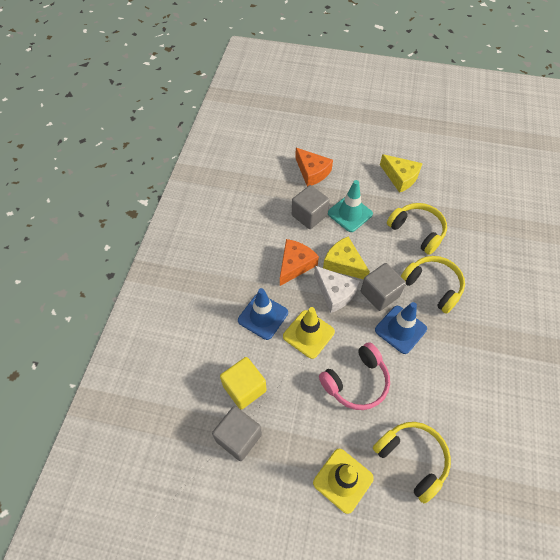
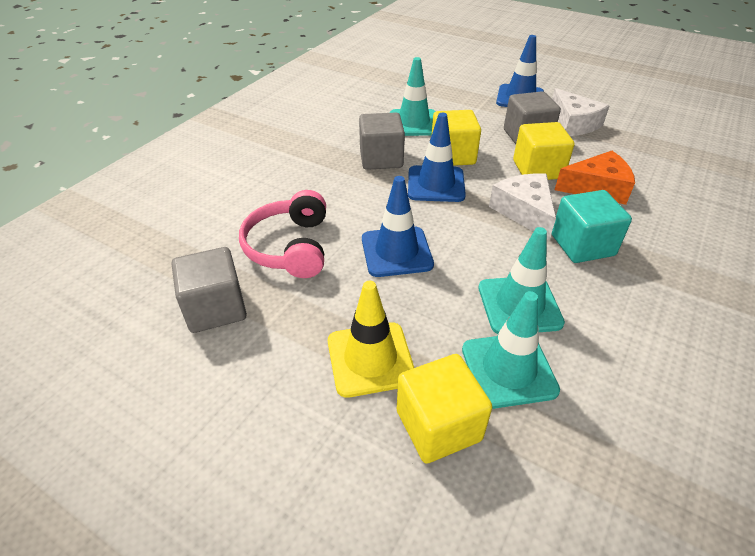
blue traffic cone: 2 -> 3
orange cheese: 2 -> 1
turquoise cube: 0 -> 1
turquoise traffic cone: 1 -> 3
white cheese: 1 -> 2
yellow cheese: 2 -> 0
yellow cube: 1 -> 3
yellow headphones: 3 -> 0
yellow traffic cone: 2 -> 1

